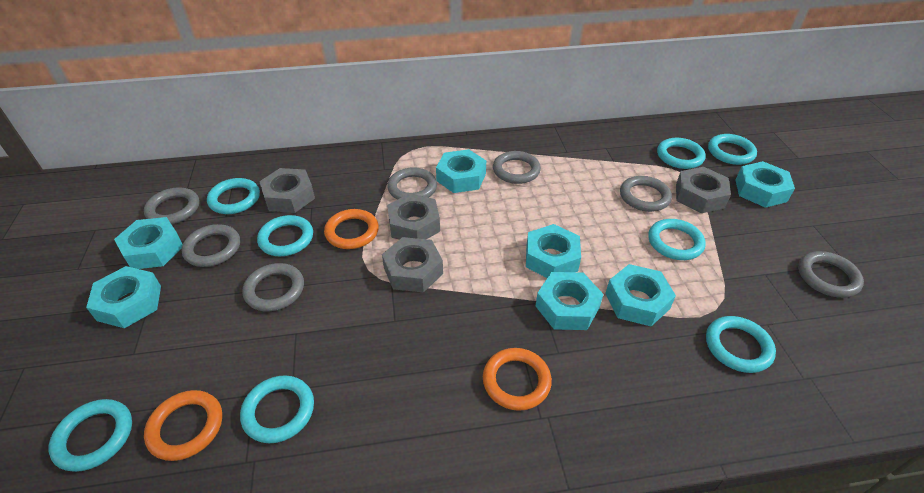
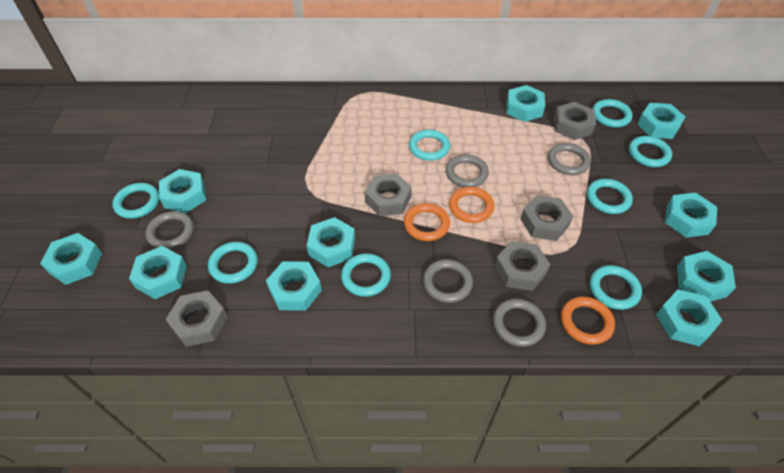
grey nut: 4 -> 5
grey ring: 7 -> 5
turquoise nut: 7 -> 10

